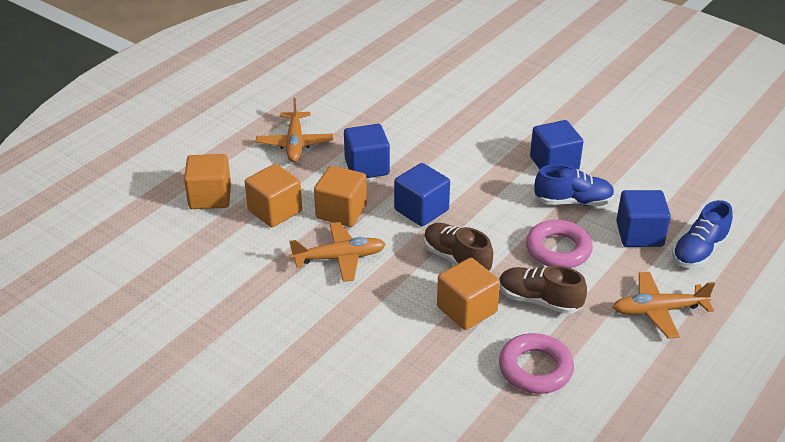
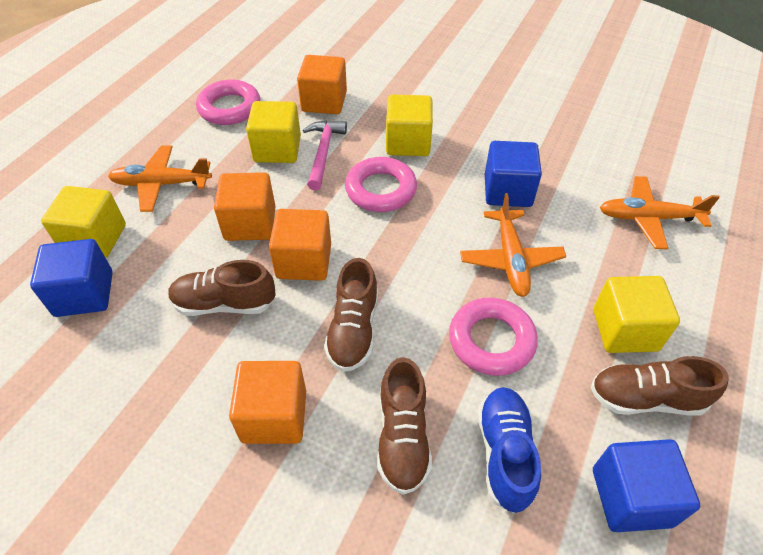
blue cube: 4 -> 3
blue shoe: 2 -> 1
brown shoe: 2 -> 4
pink hammer: 0 -> 1
pink ring: 2 -> 3
yellow cube: 0 -> 4

